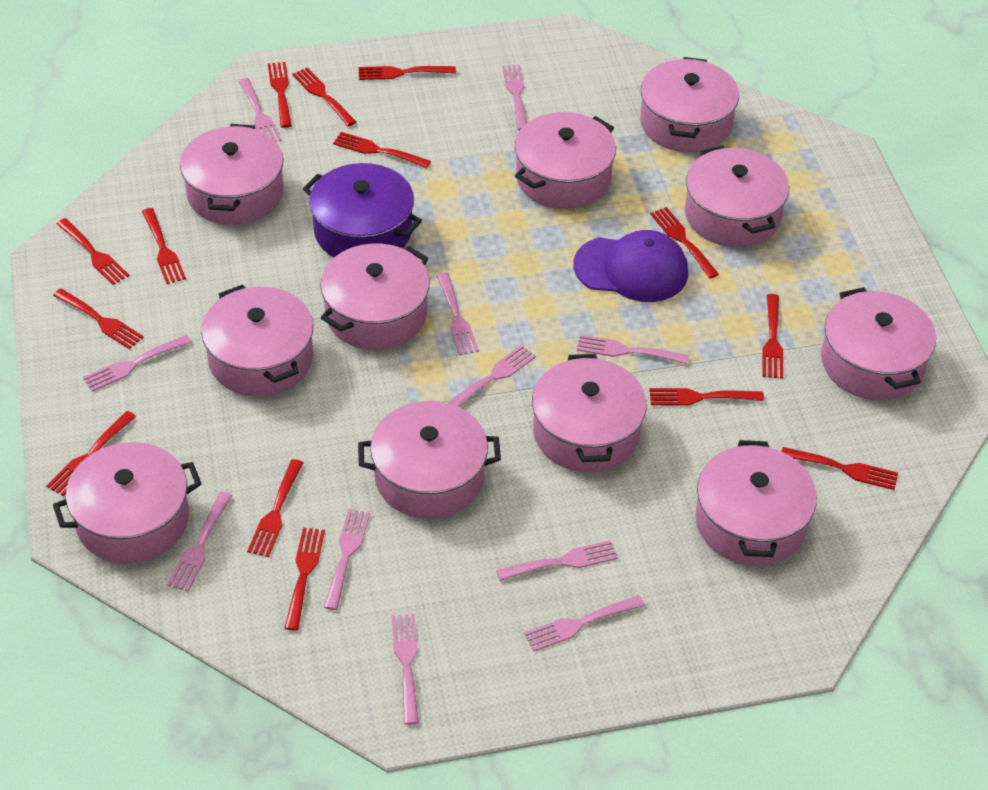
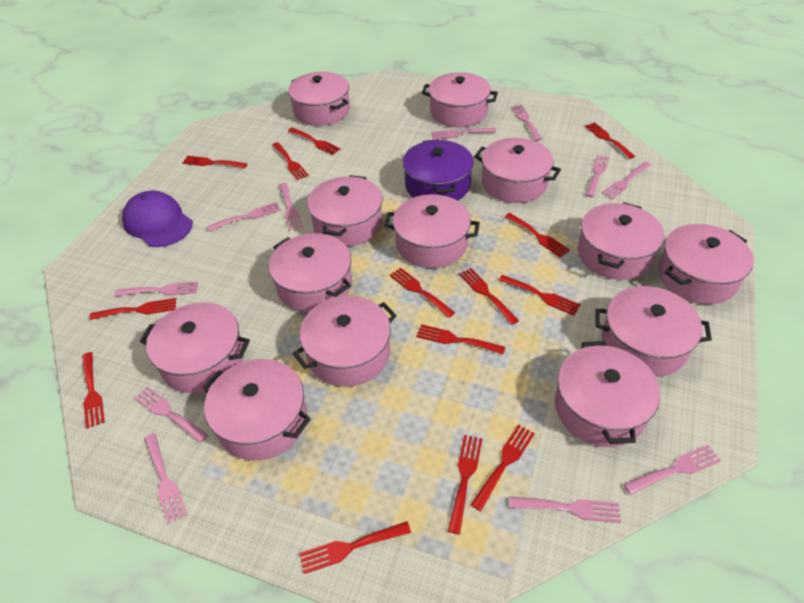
pink pot: 11 -> 13

